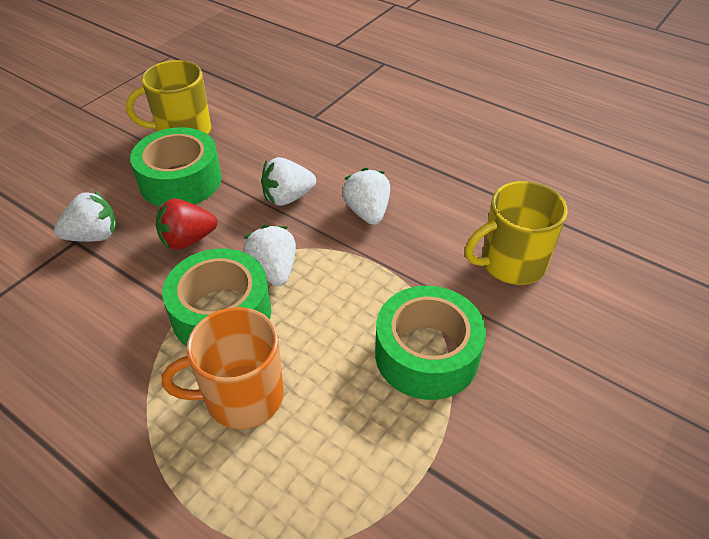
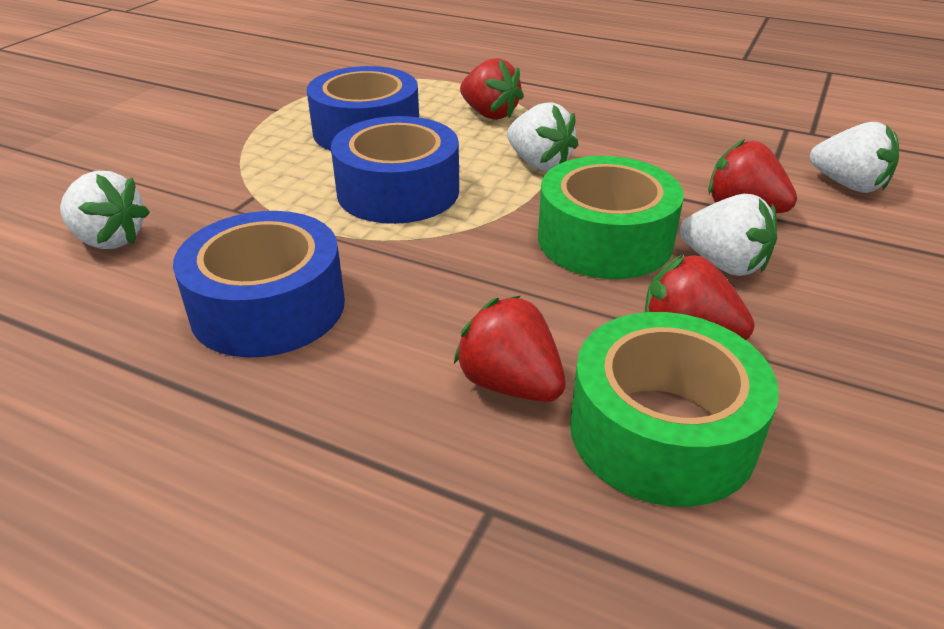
blue tape: 0 -> 3
green tape: 3 -> 2
orange mug: 1 -> 0
red strawberry: 1 -> 4
yellow mug: 2 -> 0

